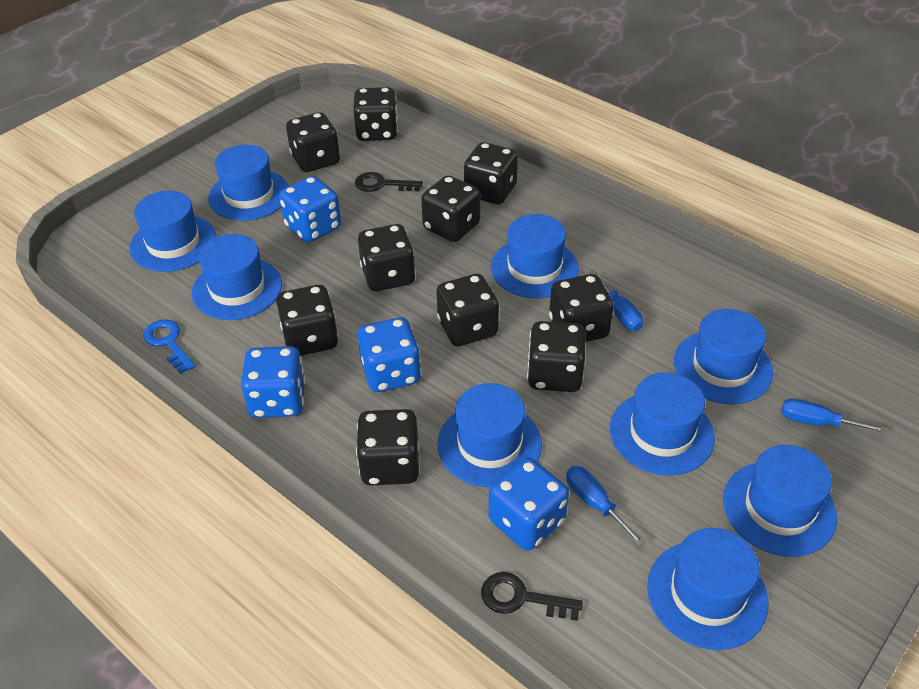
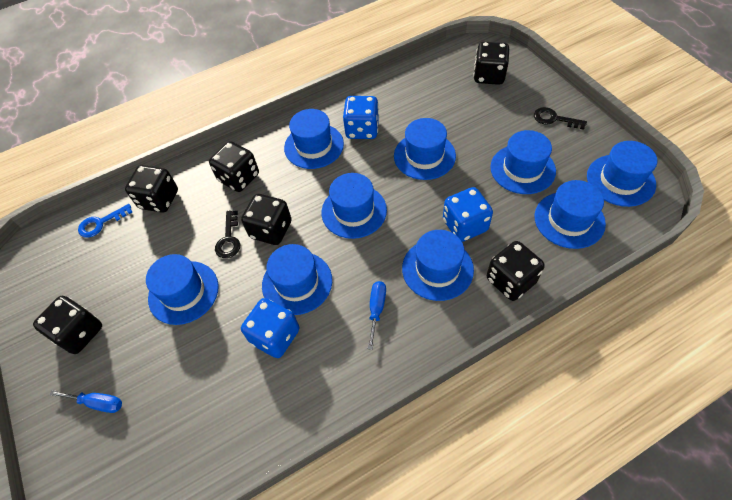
black dice: 10 -> 6
blue dice: 4 -> 3
blue screwdriver: 3 -> 2

